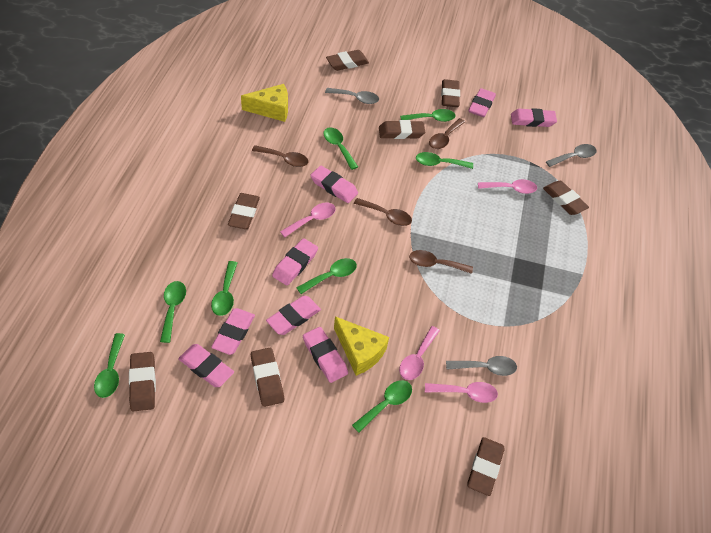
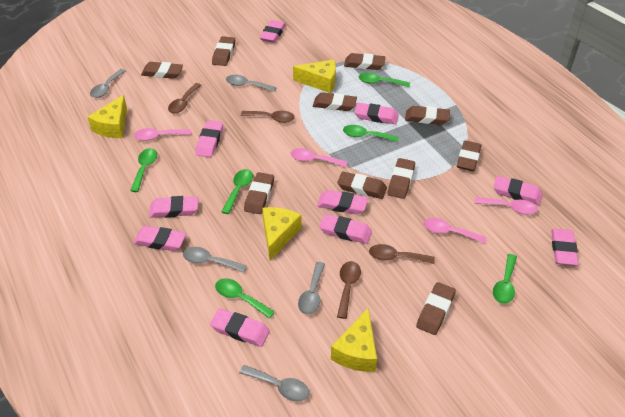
brown eraser: 8 -> 10
green spoon: 8 -> 6
grey spoon: 3 -> 5
pink eraser: 8 -> 10
yellow cheese: 2 -> 4

